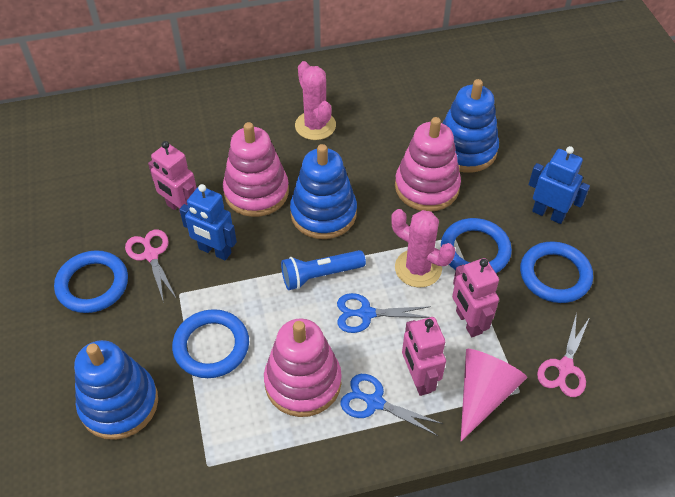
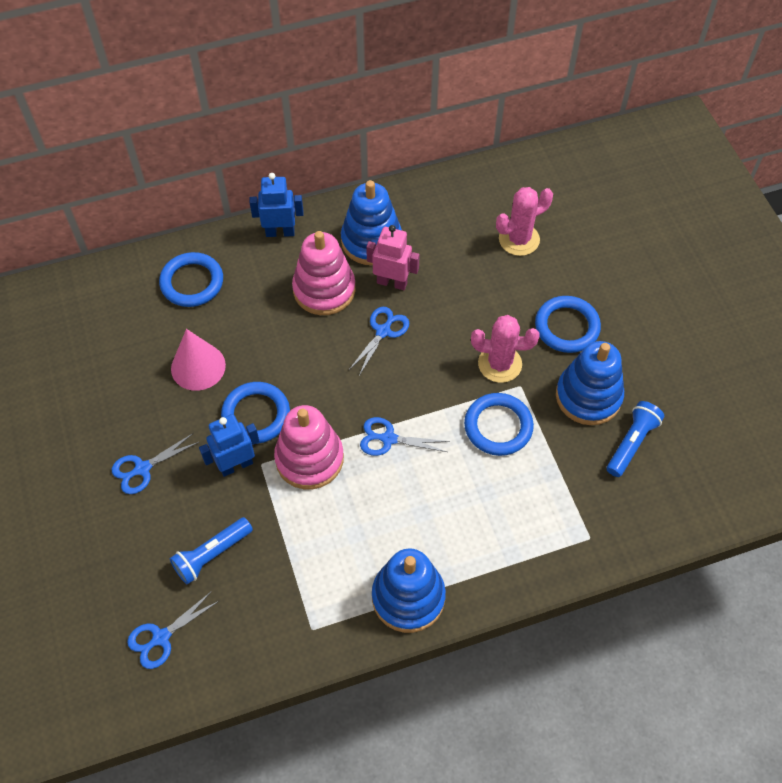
blue flashlight: 1 -> 2
blue scissors: 2 -> 4
pink robot: 3 -> 1
pink scissors: 2 -> 0
pink stacking toy: 3 -> 2

